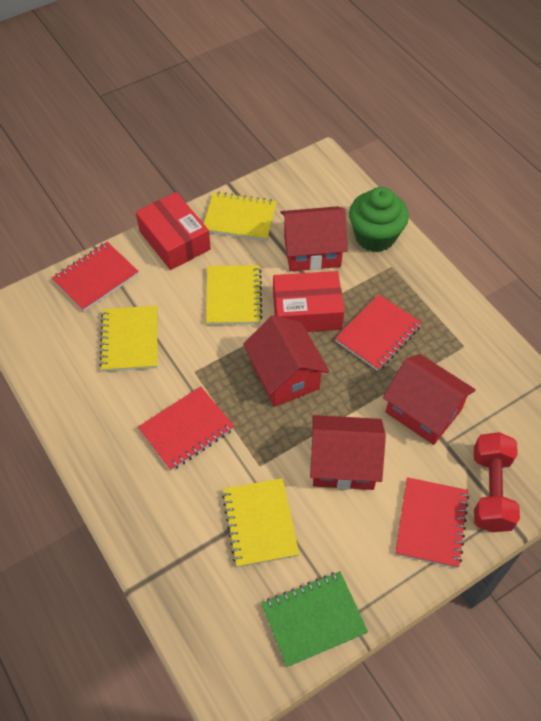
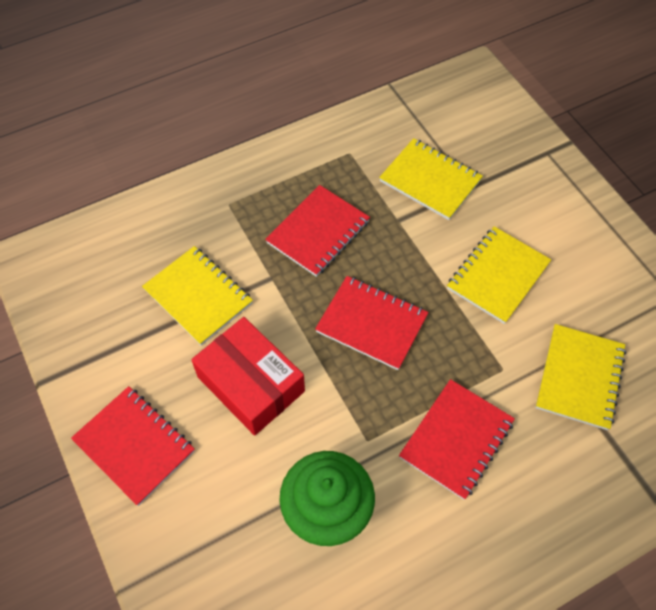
green notebook: 1 -> 0
red box: 2 -> 1
red dumbbell: 1 -> 0
red house: 4 -> 0

